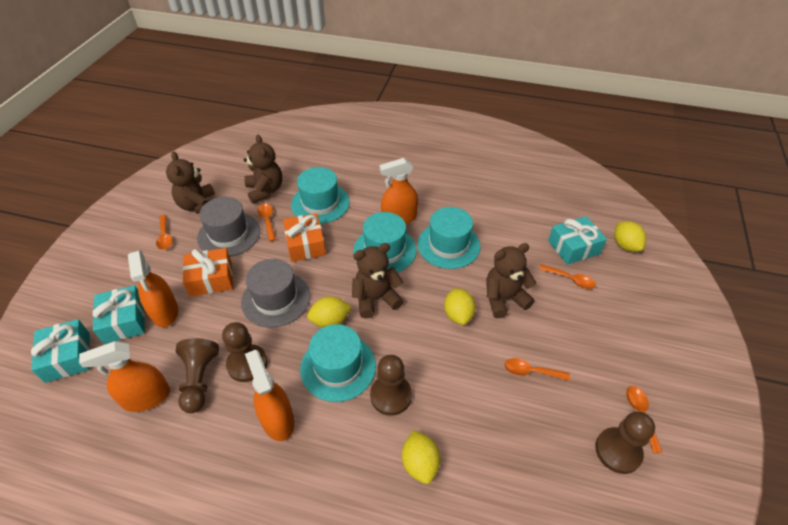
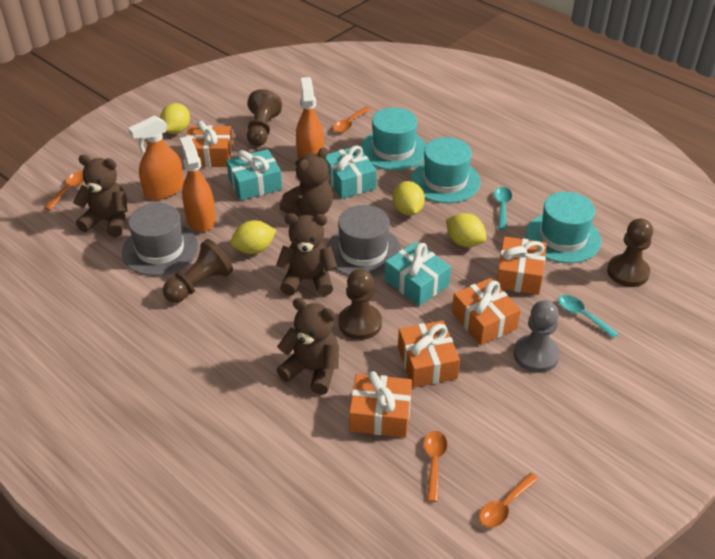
grey pawn: 0 -> 1
orange gift: 2 -> 5
orange spoon: 5 -> 4
orange spray bottle: 4 -> 3
turquoise hat: 4 -> 3
turquoise spoon: 0 -> 2

